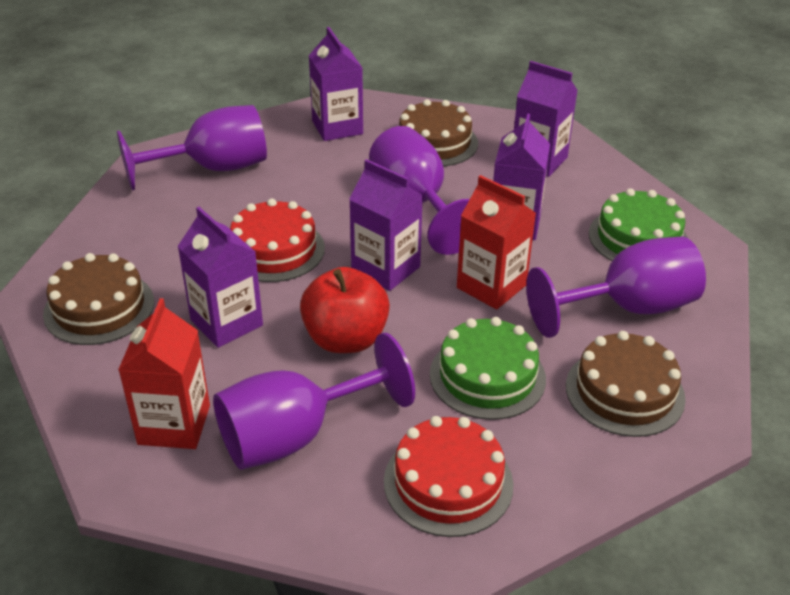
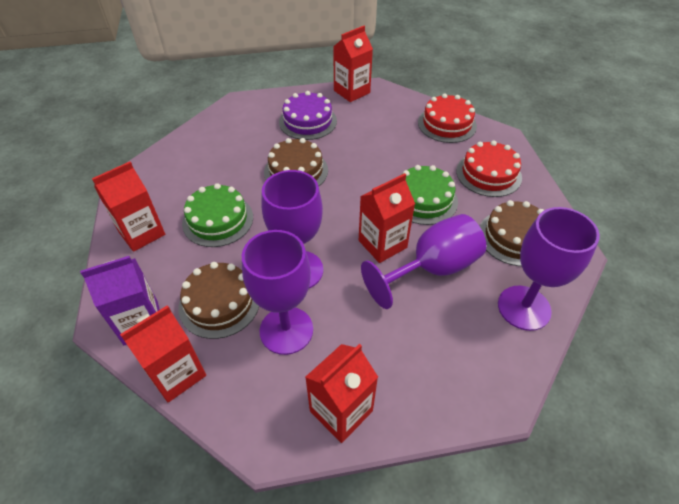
purple cake: 0 -> 1
purple carton: 5 -> 1
red apple: 1 -> 0
red carton: 2 -> 5

